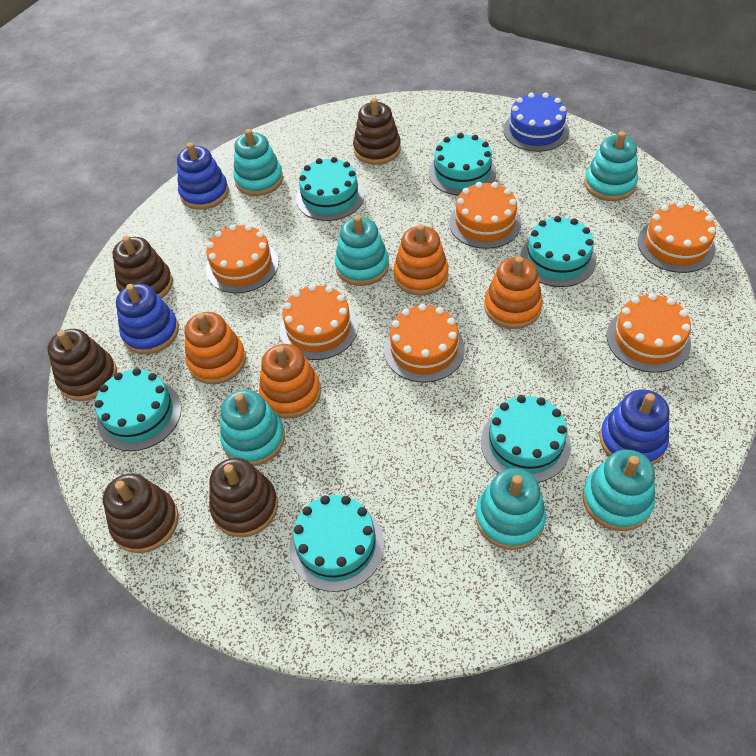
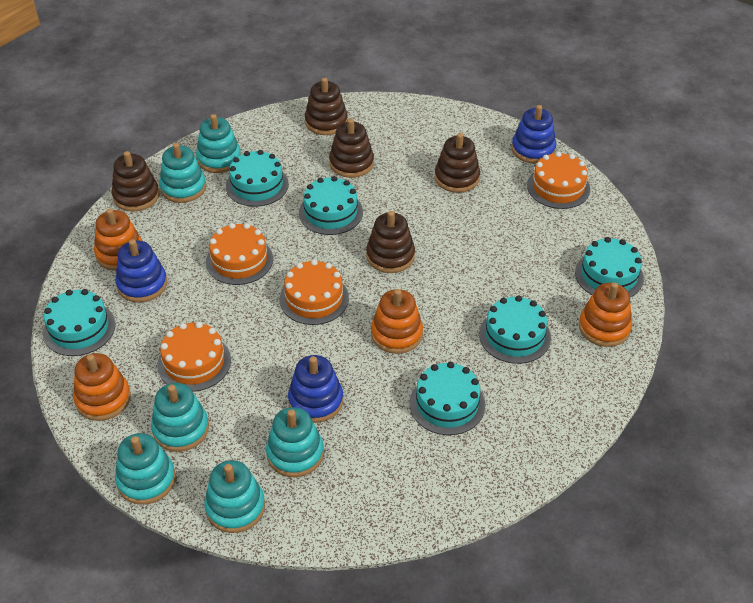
blue cake: 1 -> 0
orange cake: 6 -> 4

